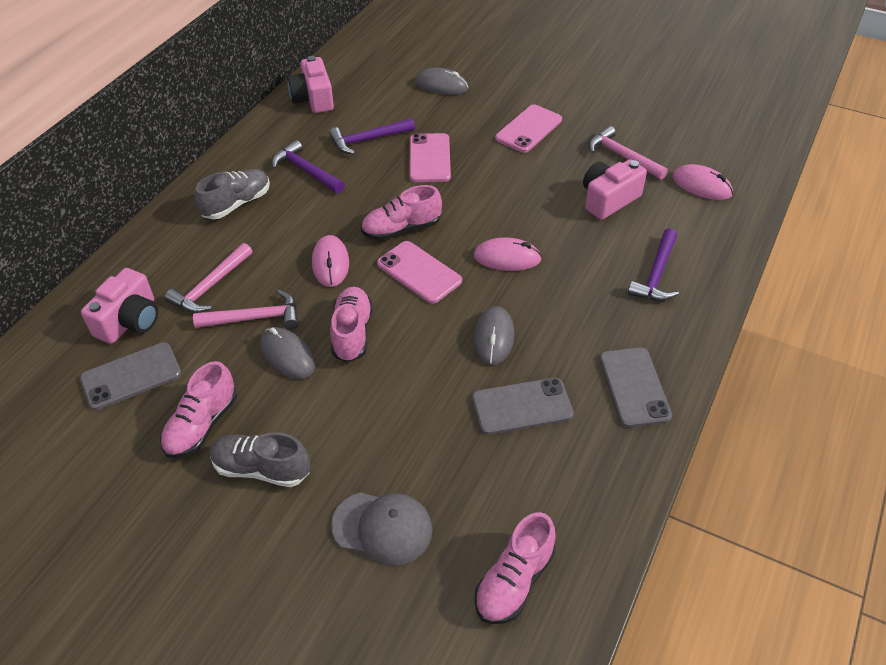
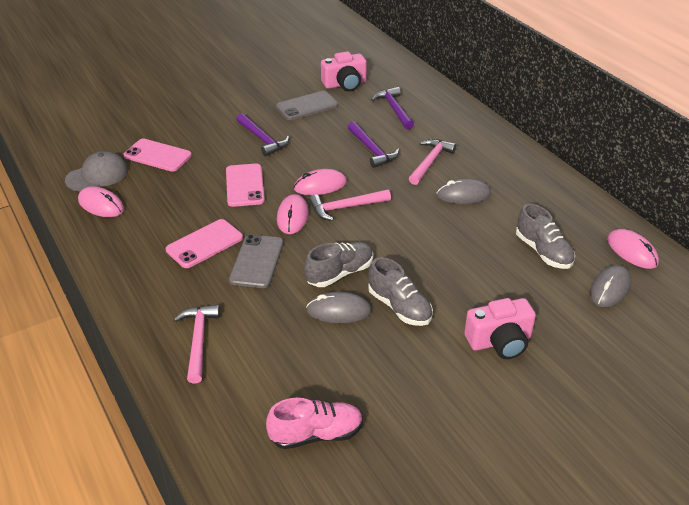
grey phone: 3 -> 2
grey shoe: 2 -> 3
pink camera: 3 -> 2
pink mouse: 3 -> 4
pink shoe: 4 -> 1

